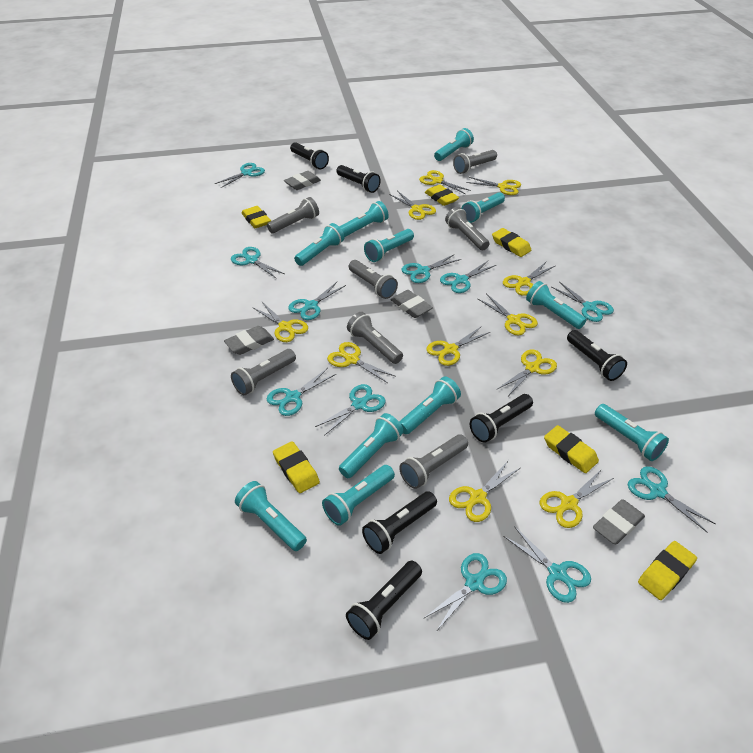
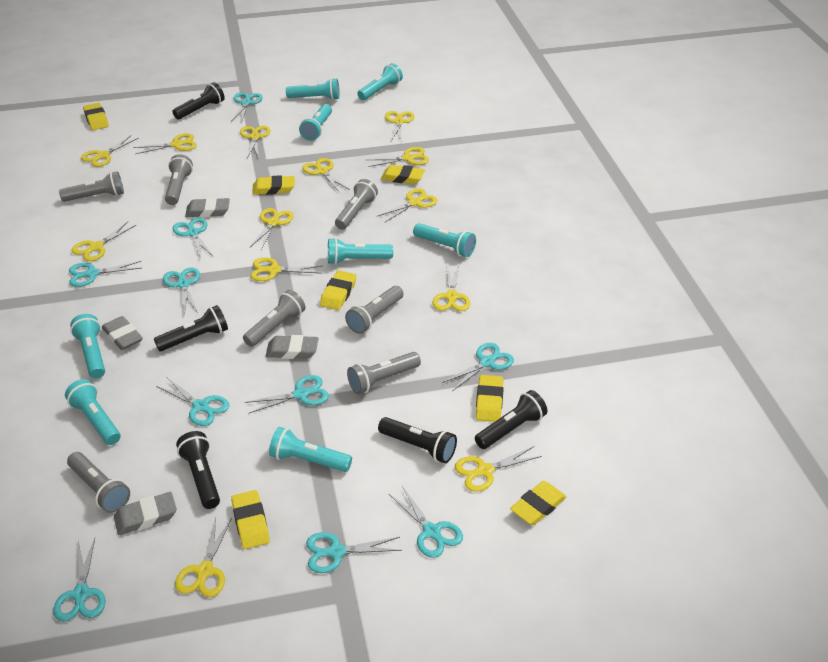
black flashlight: 6 -> 5
turquoise flashlight: 11 -> 8
turquoise scissors: 11 -> 10
yellow eraser: 6 -> 7
yellow scissors: 11 -> 13

